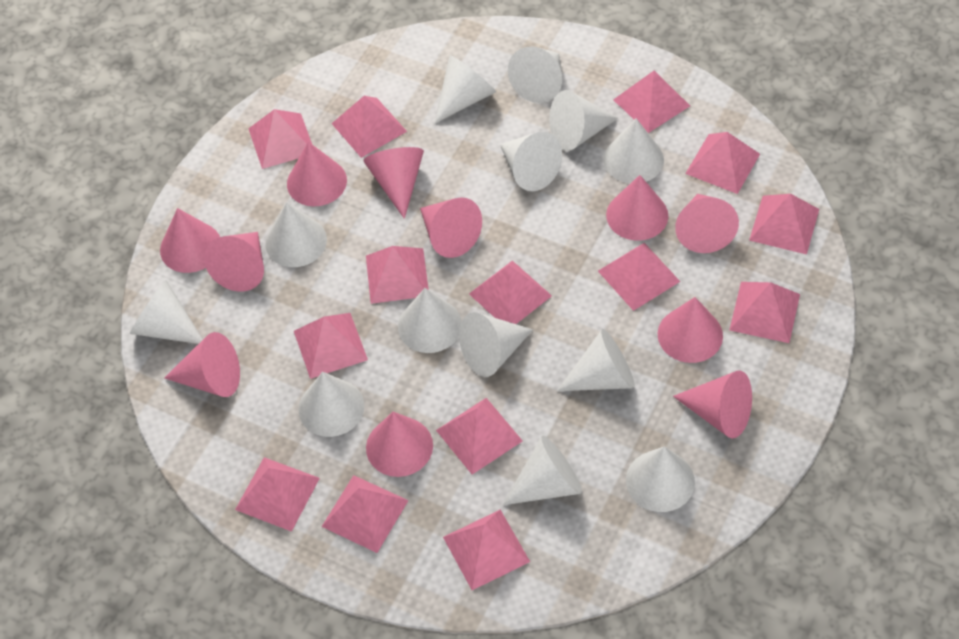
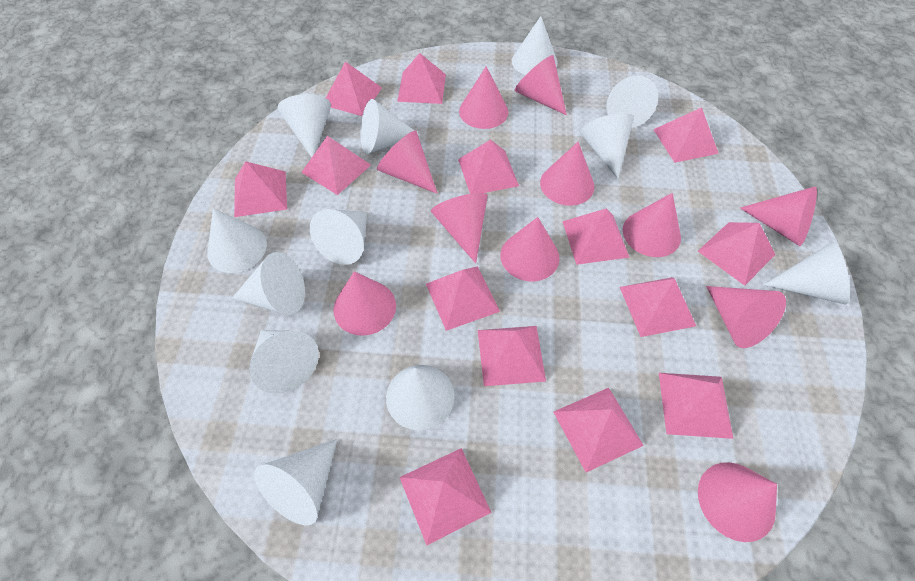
white cone: 13 -> 12

